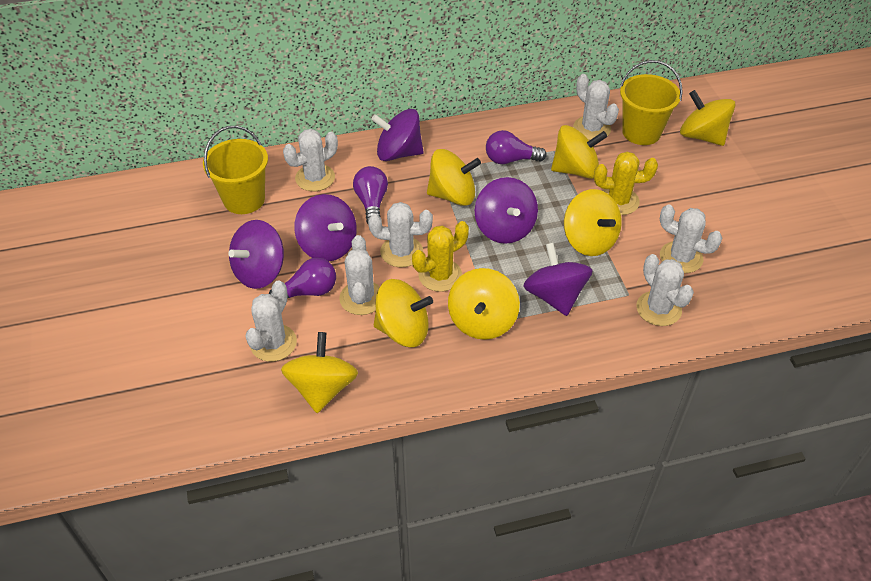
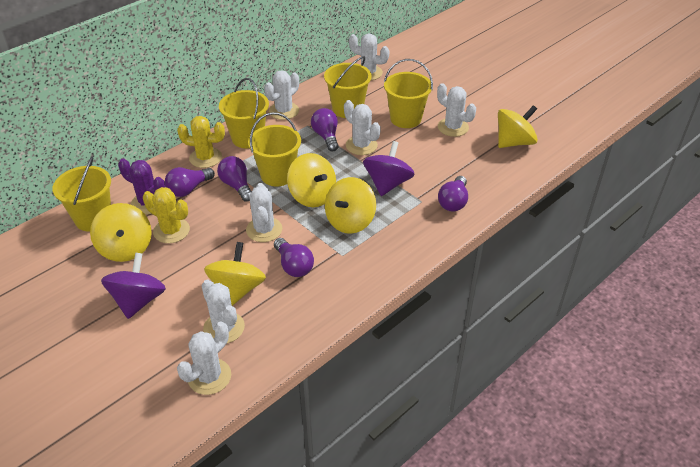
purple cactus: 0 -> 1
purple light bulb: 3 -> 5
purple spinning top: 5 -> 2
yellow bucket: 2 -> 5
yellow spinning top: 7 -> 5

